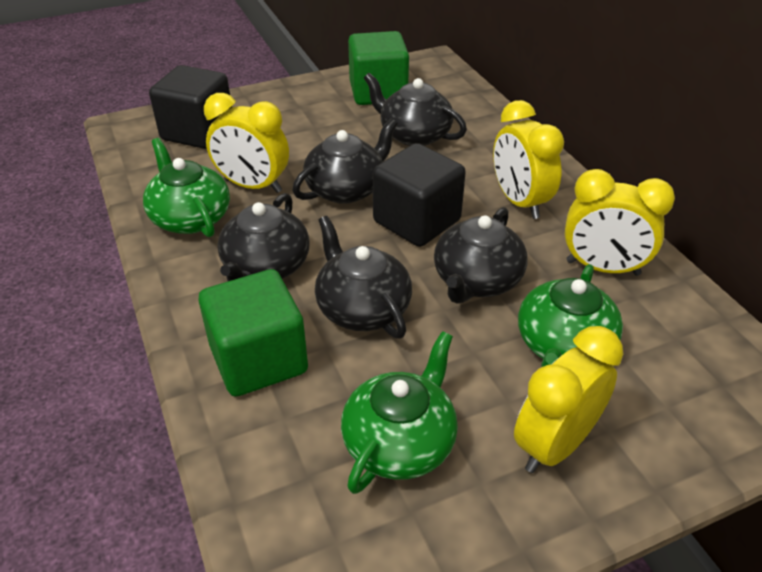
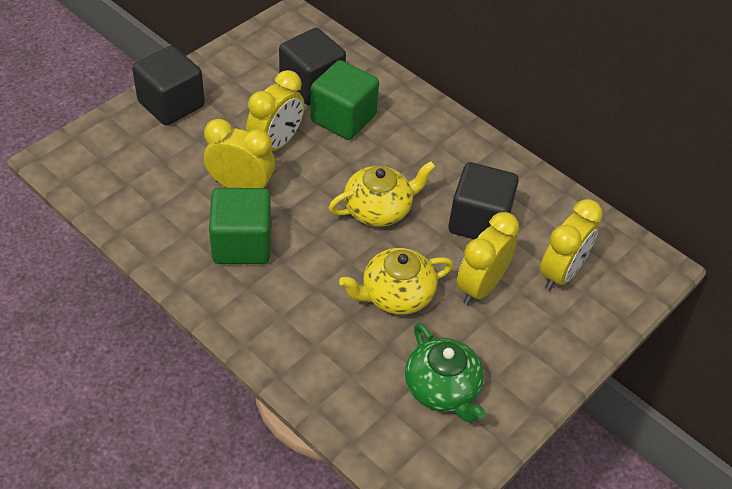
black cube: 2 -> 3
black teapot: 5 -> 0
green teapot: 3 -> 1
yellow teapot: 0 -> 2

